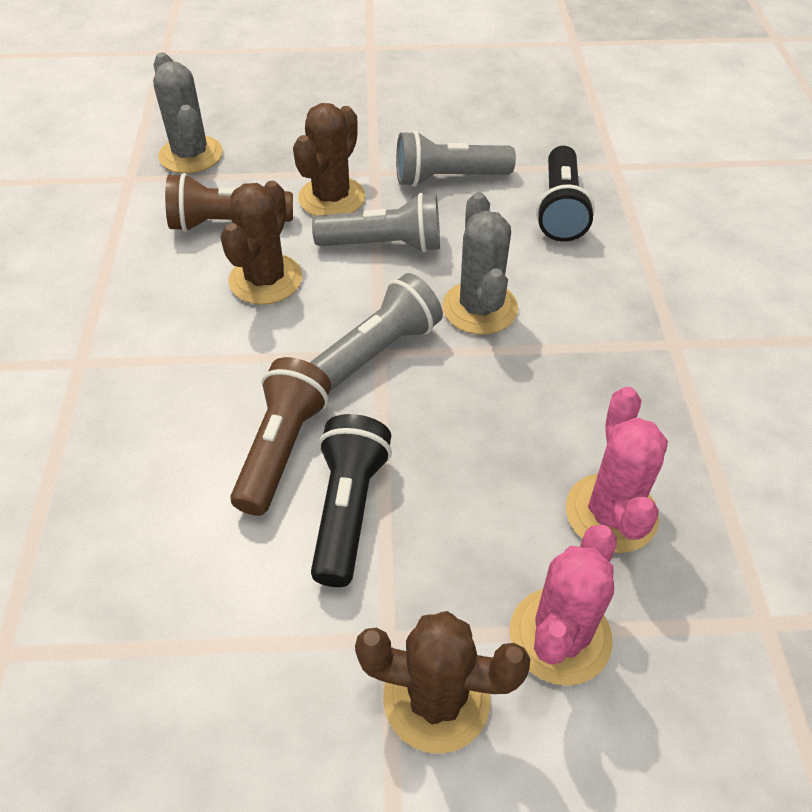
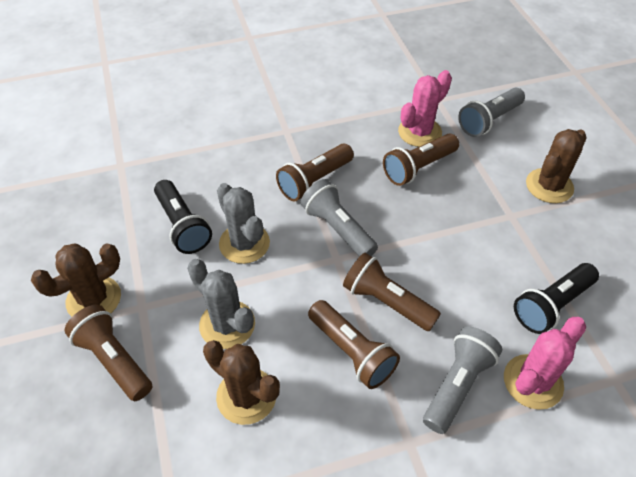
brown flashlight: 2 -> 5

